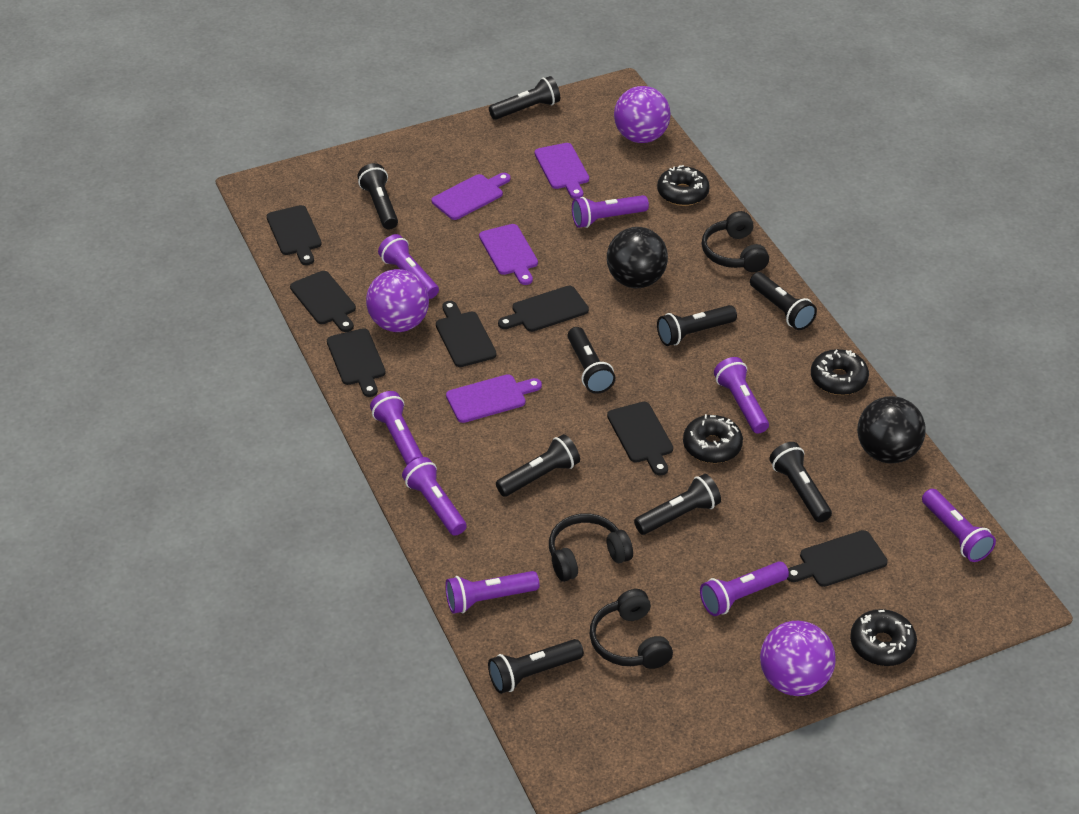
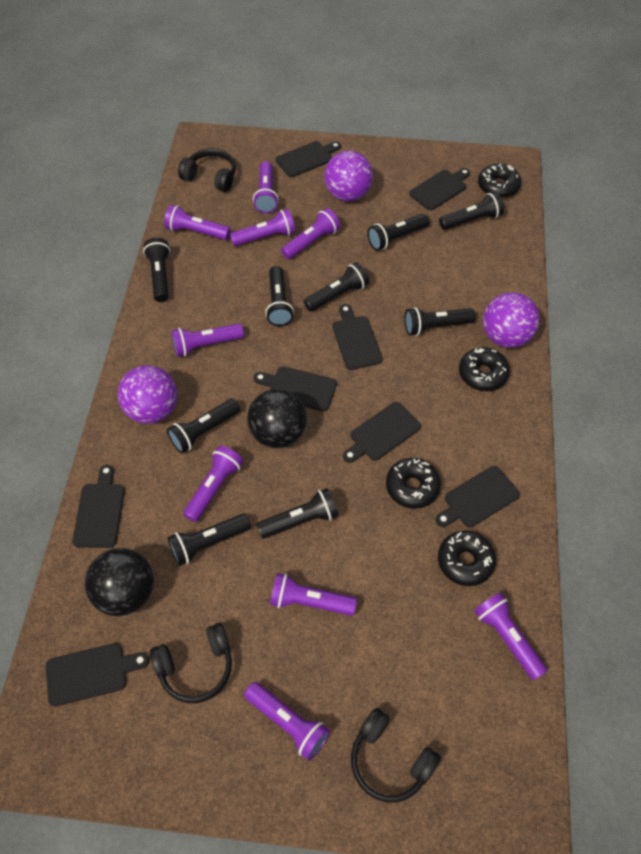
black cutting board: 7 -> 8
purple cutting board: 4 -> 0
purple flashlight: 8 -> 9

